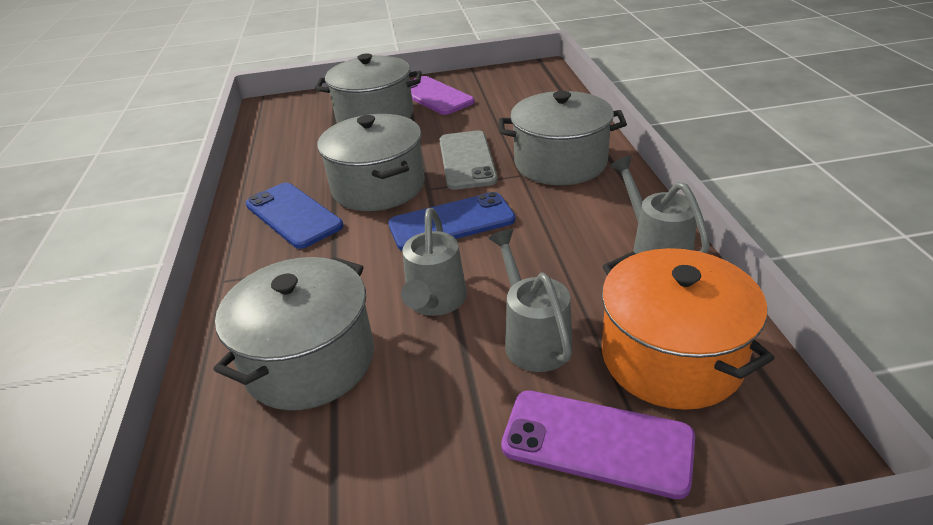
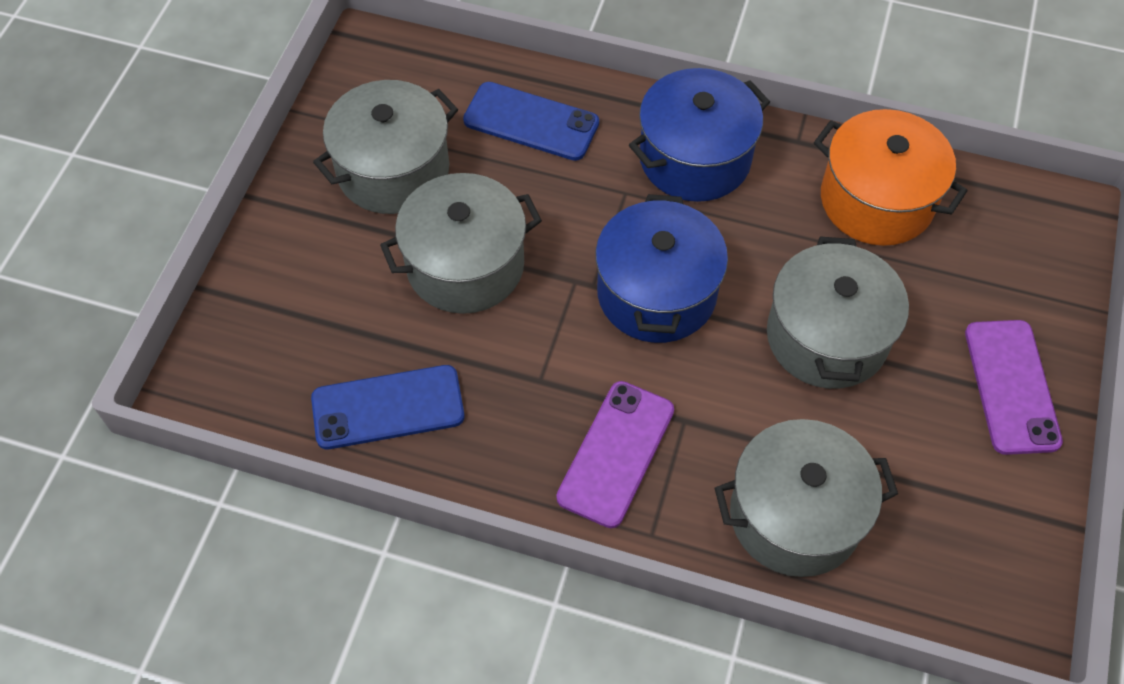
blue pot: 0 -> 2
grey phone: 1 -> 0
grey watering can: 3 -> 0

